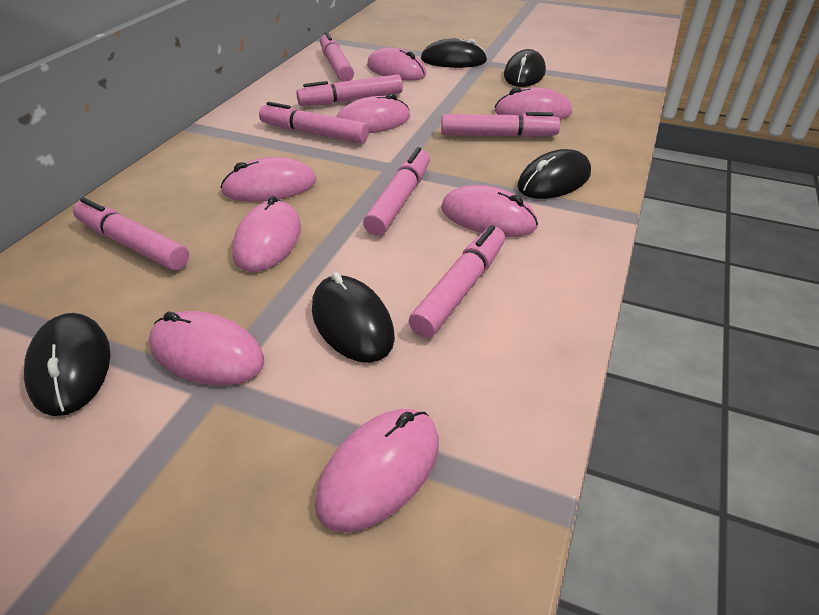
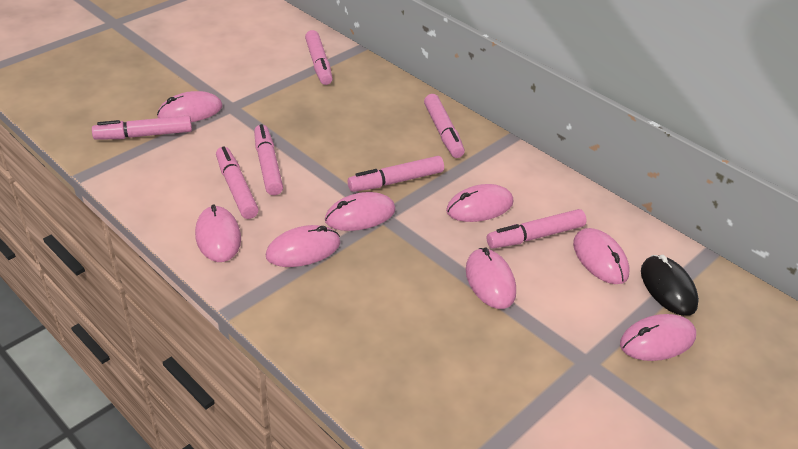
black mouse: 5 -> 1

